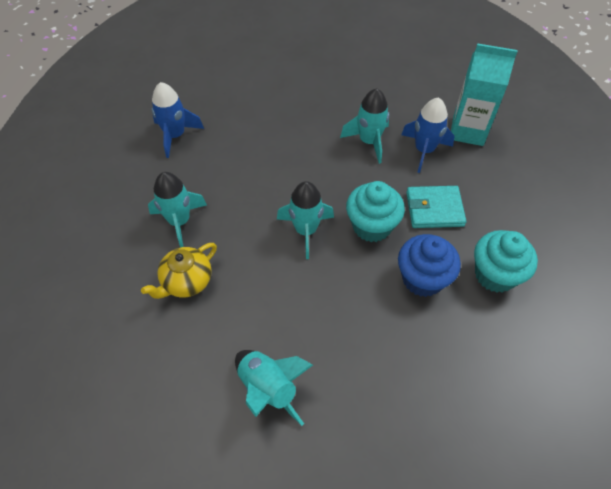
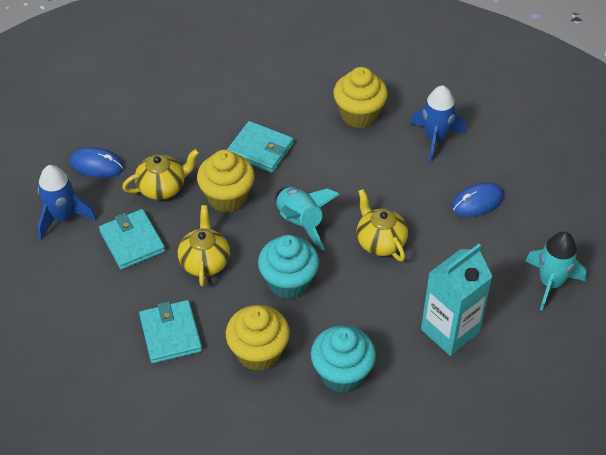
blue cupcake: 1 -> 0
blue mouse: 0 -> 2
turquoise rocket: 4 -> 2
turquoise wallet: 1 -> 3
yellow cupcake: 0 -> 3
yellow teapot: 1 -> 3

